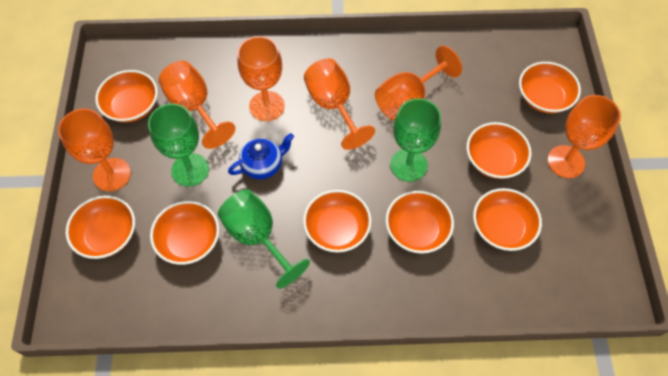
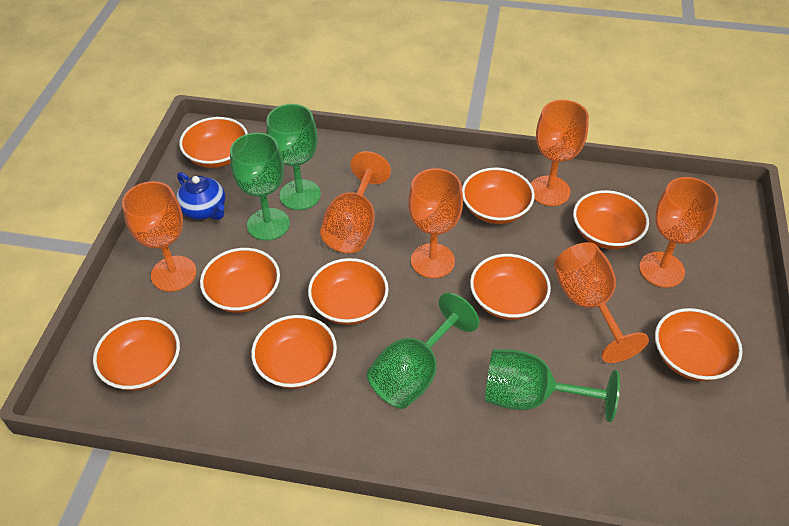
green goblet: 3 -> 4
orange bowl: 8 -> 9

